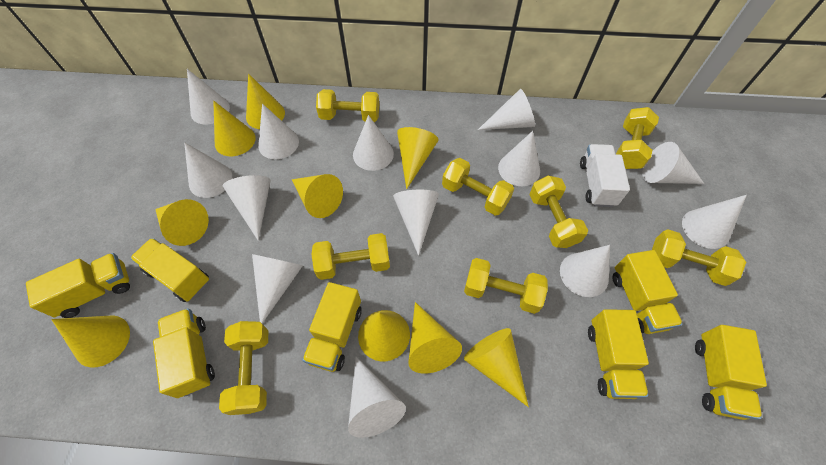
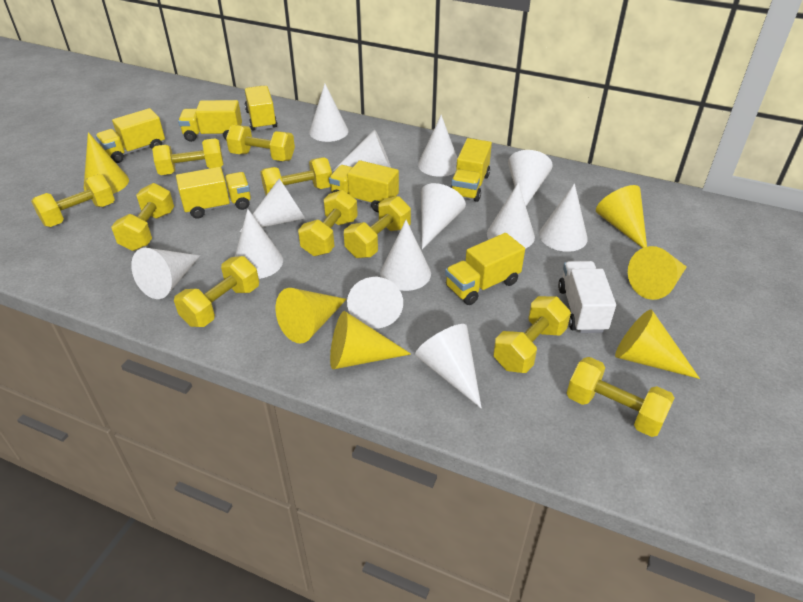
yellow cone: 9 -> 6
yellow dumbbell: 8 -> 10

